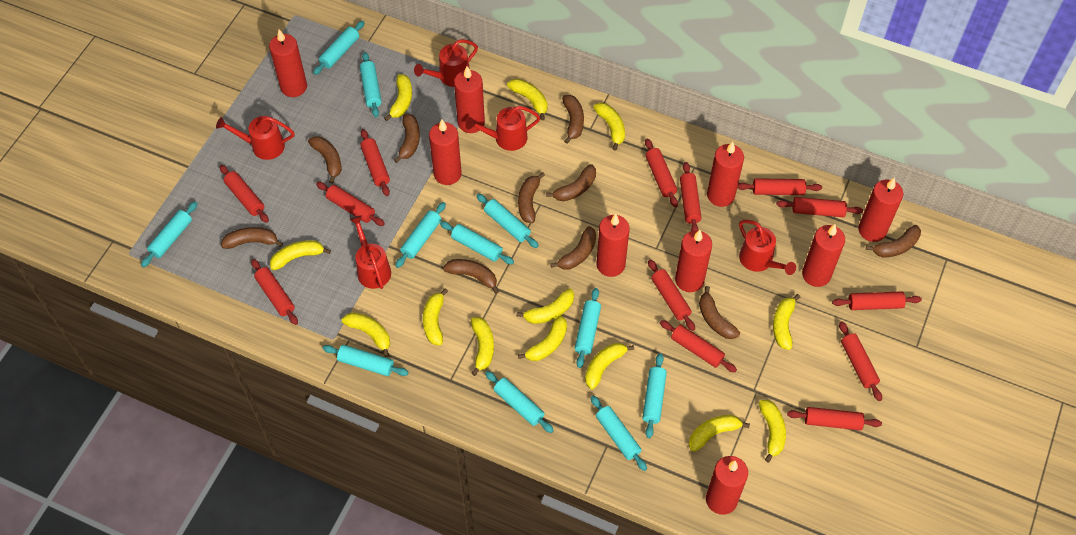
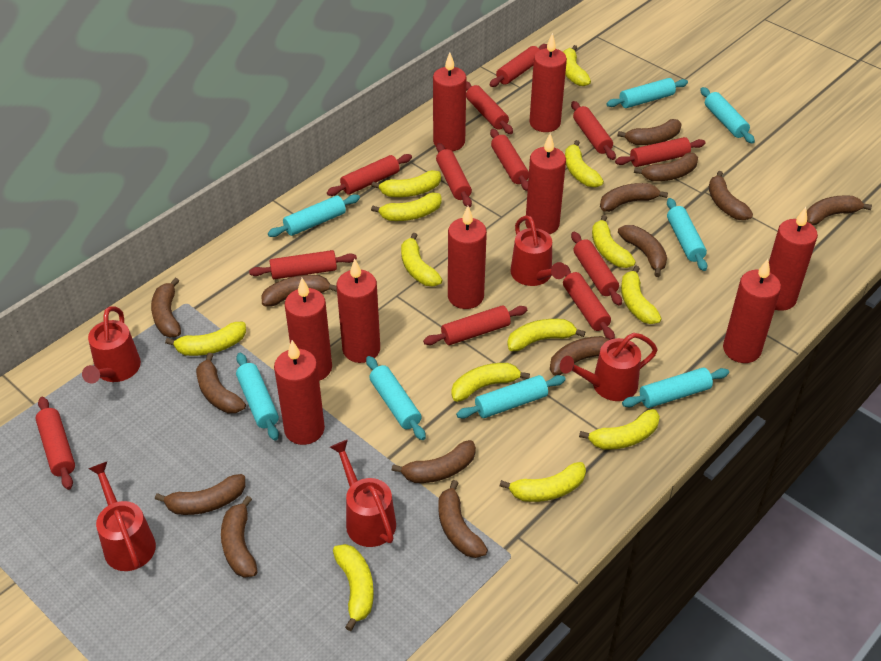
brown banana: 10 -> 14
red rolling pin: 13 -> 12
turquoise rolling pin: 11 -> 8

